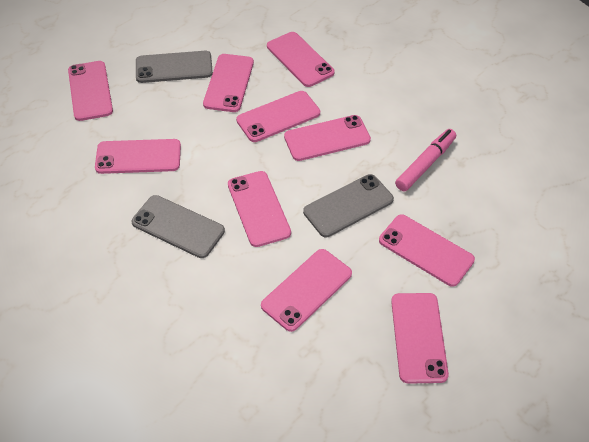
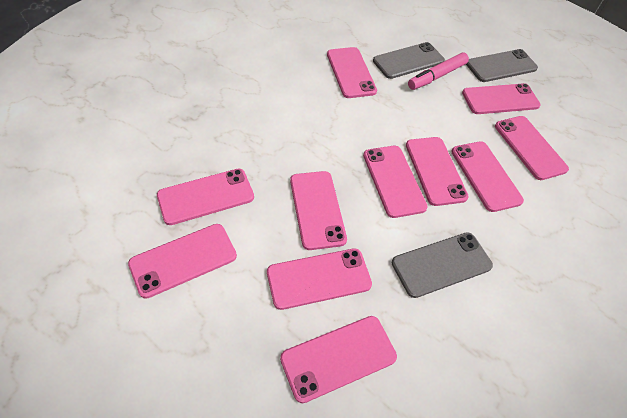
pink phone: 10 -> 11

